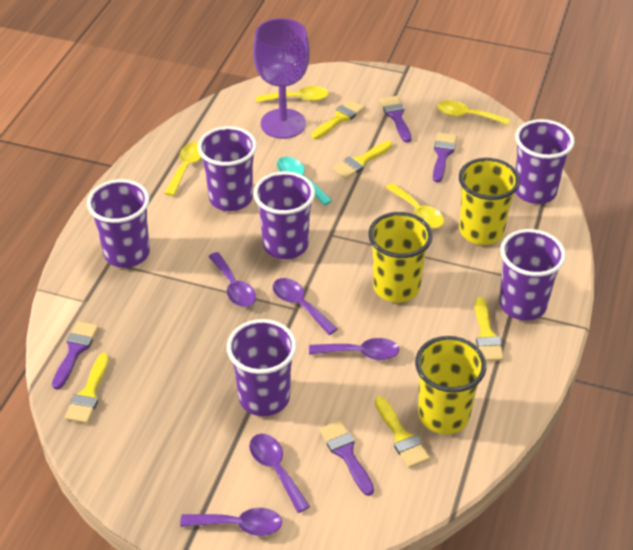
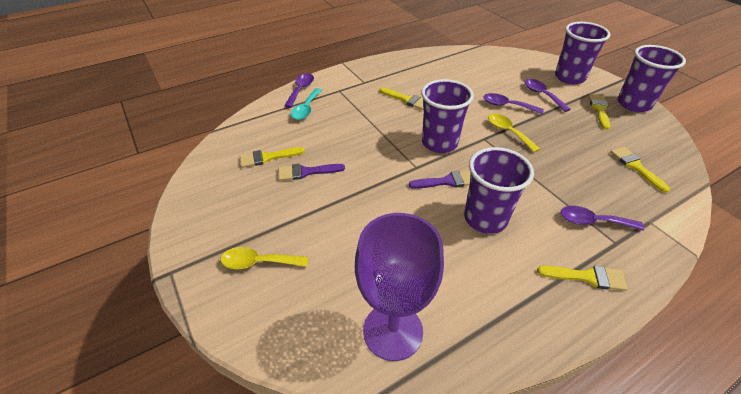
purple brush: 4 -> 2
purple cup: 6 -> 4
purple spoon: 5 -> 4
yellow cup: 3 -> 0
yellow spoon: 4 -> 2

